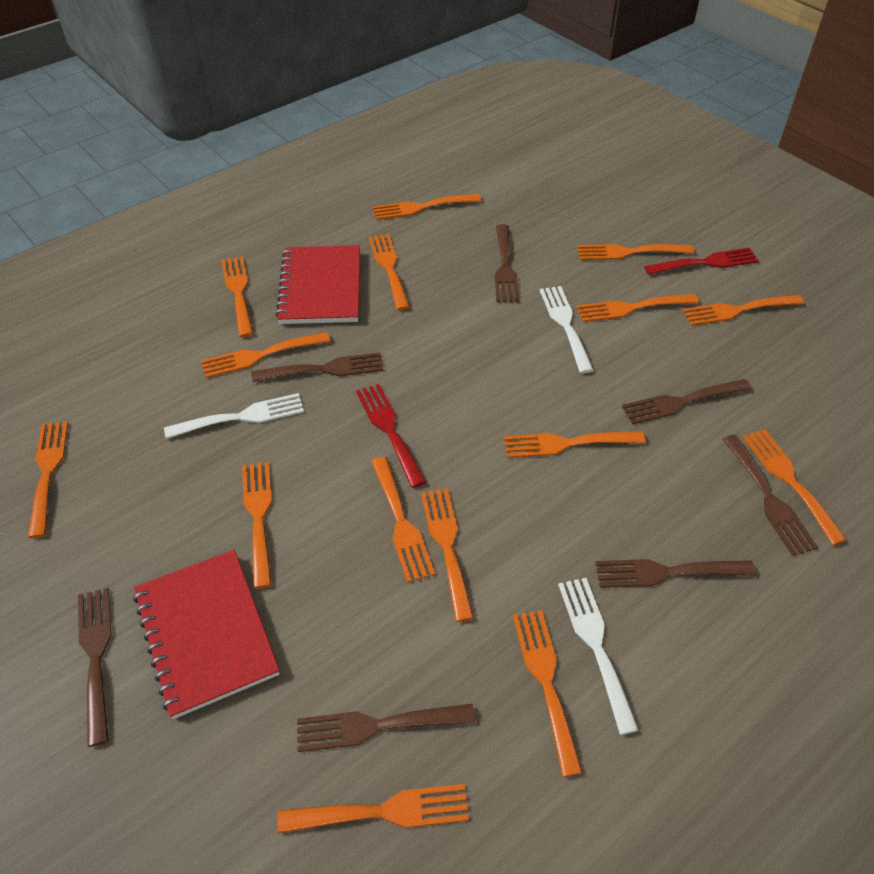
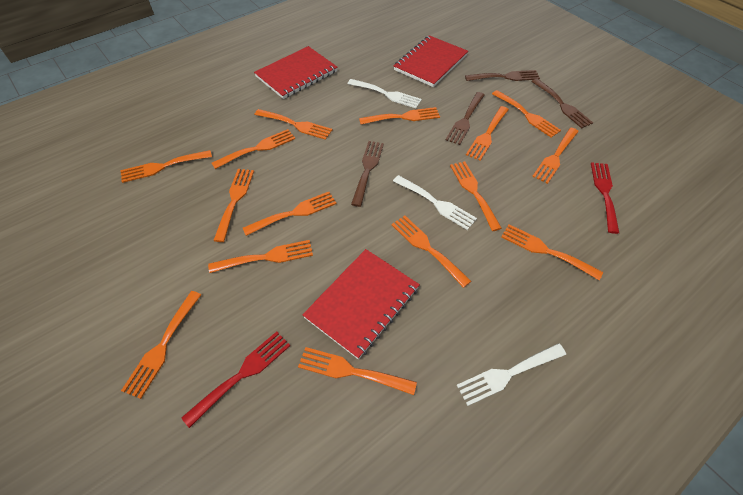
brown fork: 7 -> 4
red notebook: 2 -> 3

